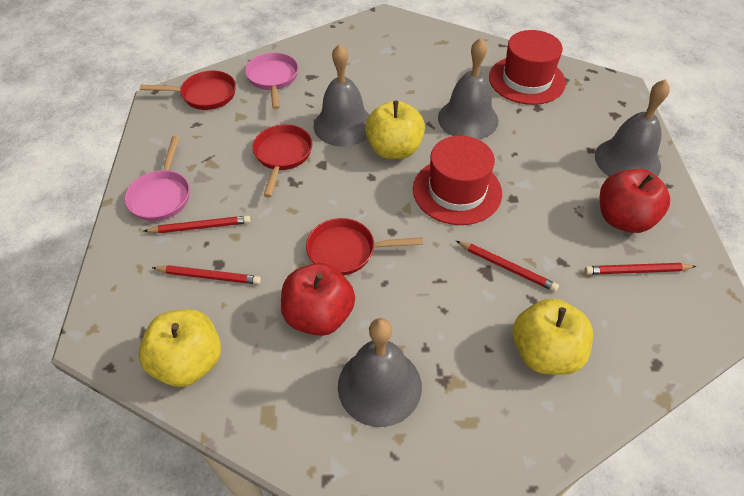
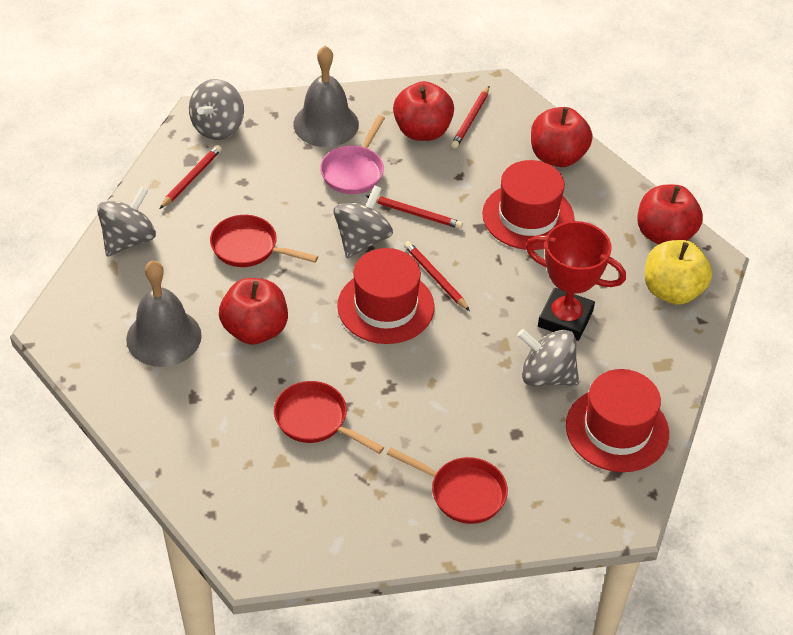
grey bell: 4 -> 2
grey spinning top: 0 -> 4
pink pan: 2 -> 1
red apple: 2 -> 4
red hat: 2 -> 3
red trophy: 0 -> 1
yellow apple: 3 -> 1

